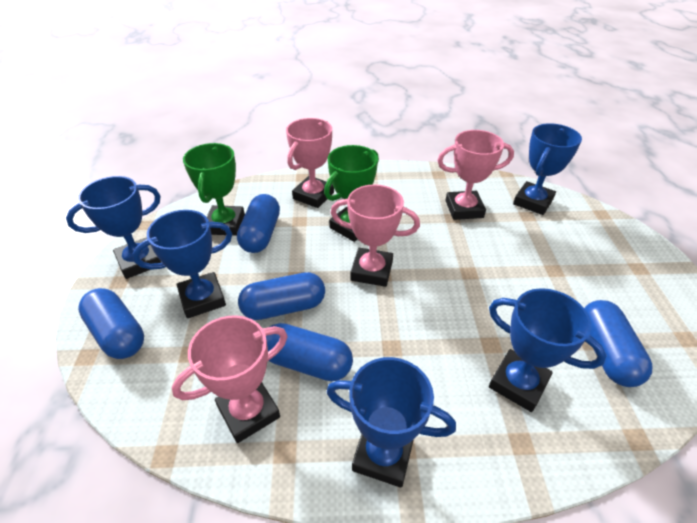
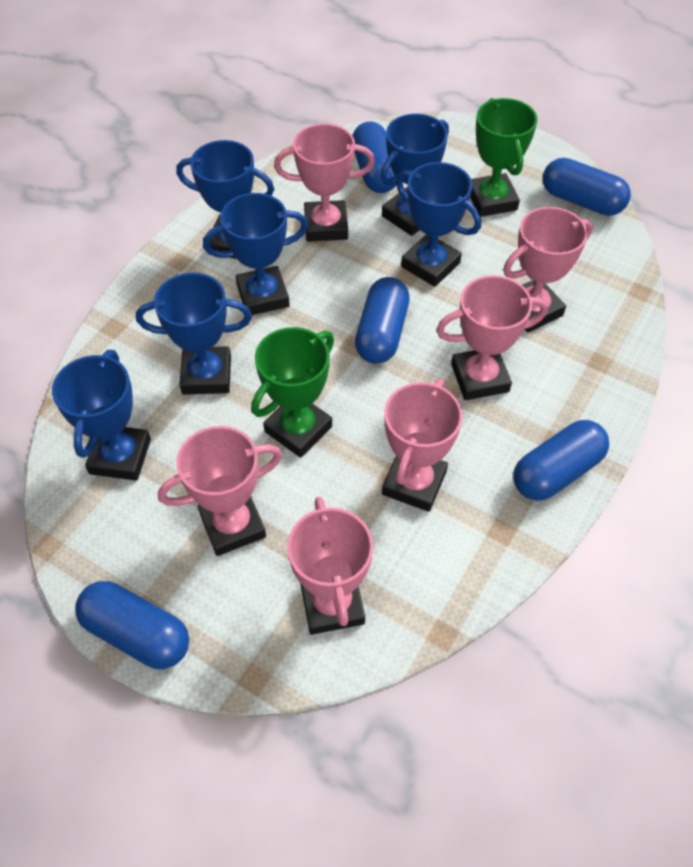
blue trophy: 5 -> 6
pink trophy: 4 -> 6

